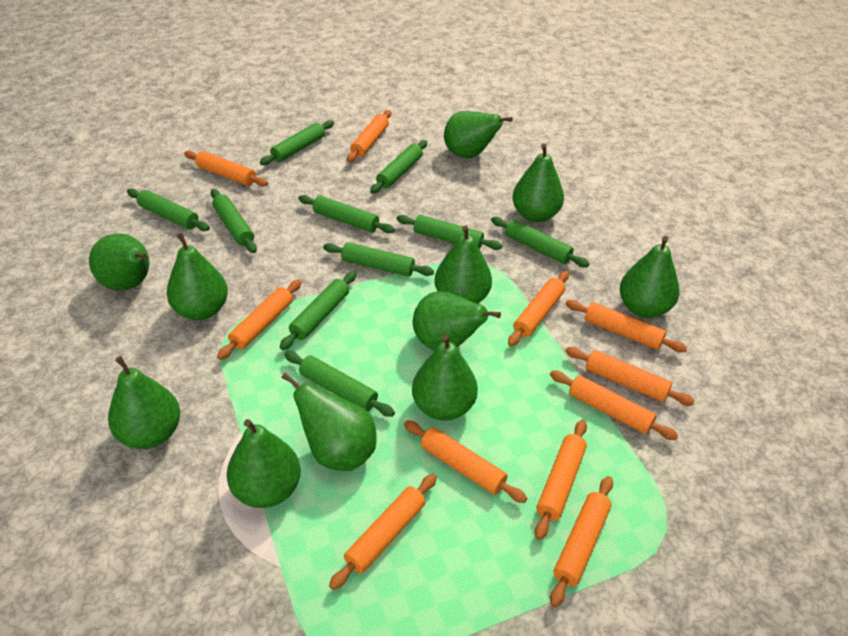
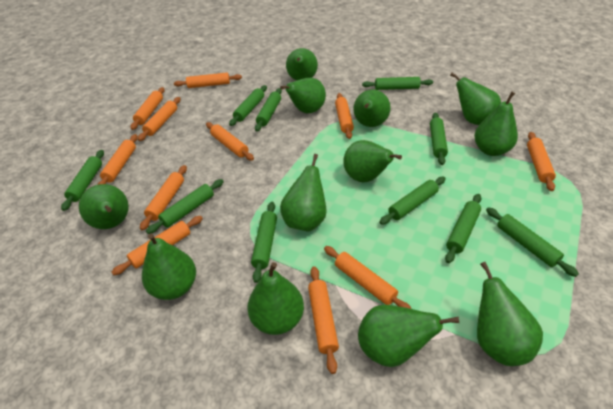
green pear: 11 -> 12

